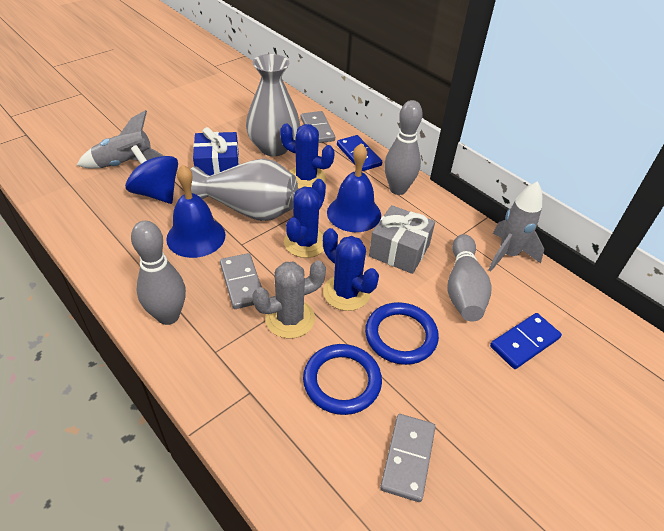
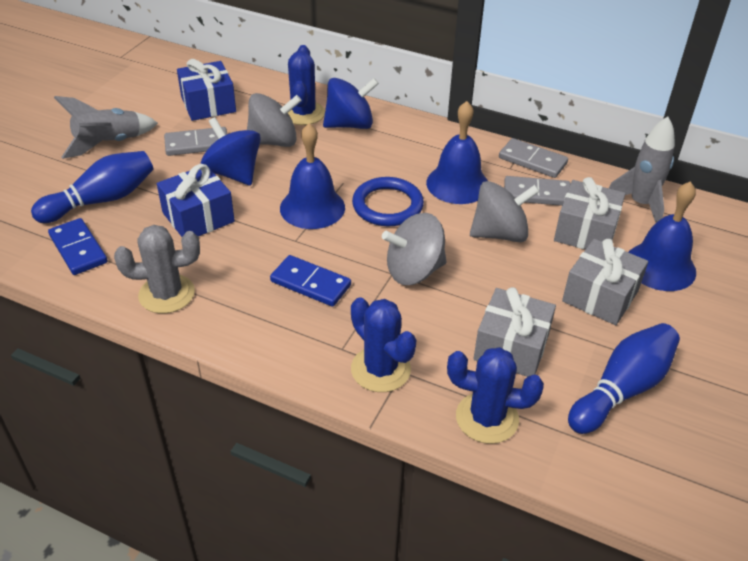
blue bell: 2 -> 3
blue bowling pin: 0 -> 2
blue gift: 1 -> 2
blue ring: 2 -> 1
blue spinning top: 1 -> 2
grey bowling pin: 3 -> 0
grey gift: 1 -> 3
grey spinning top: 0 -> 3
grey vase: 2 -> 0

